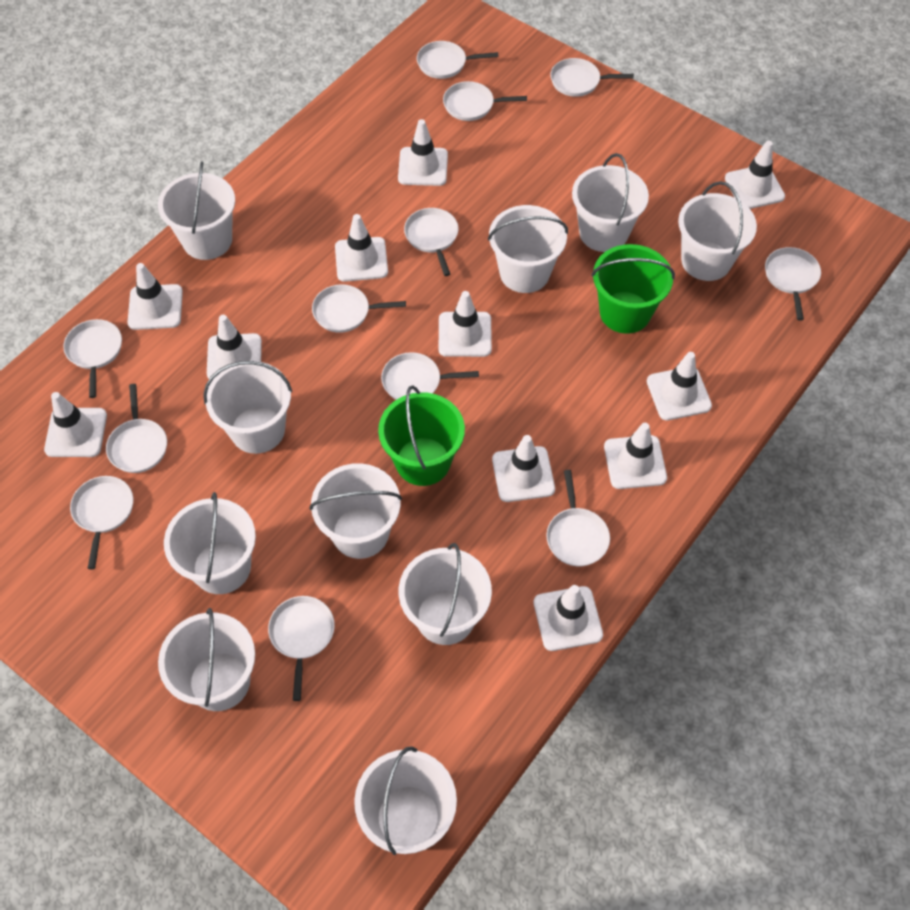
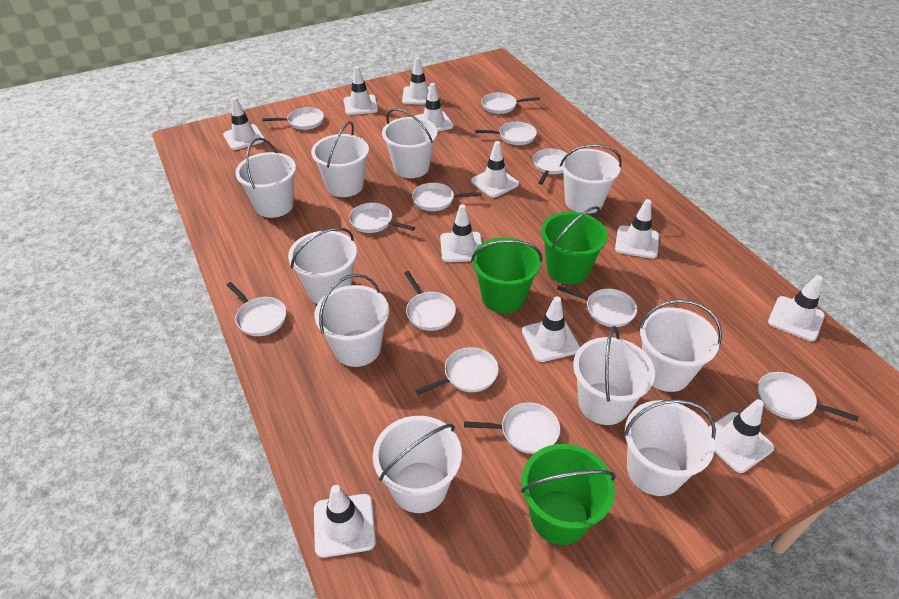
green bucket: 2 -> 3

